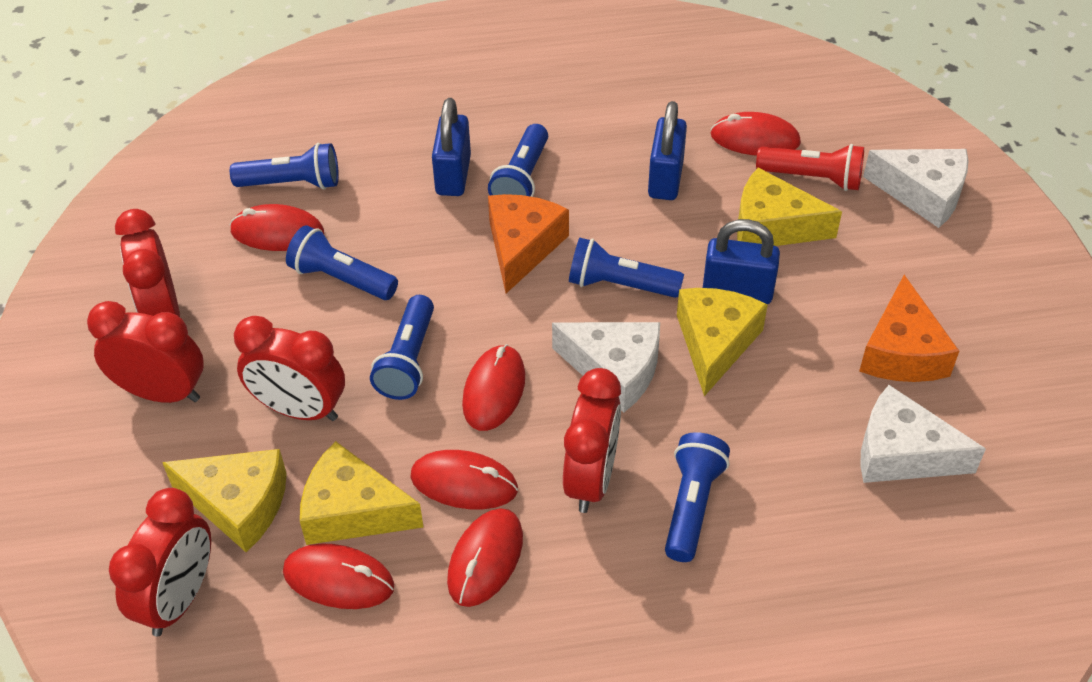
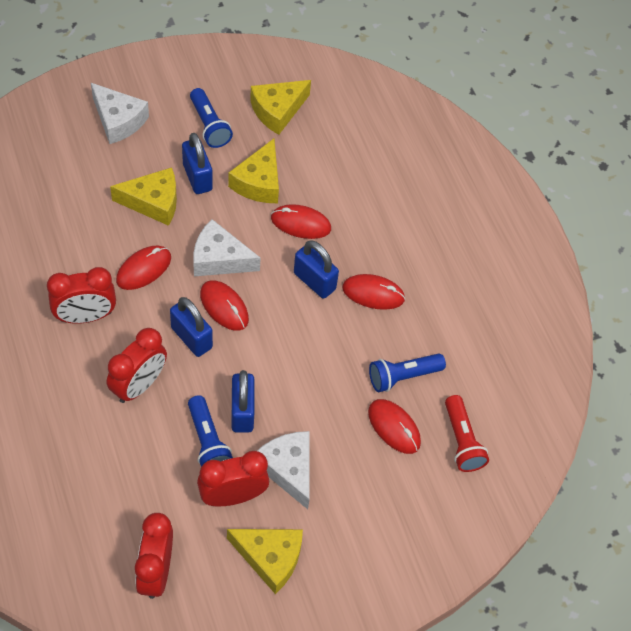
blue flashlight: 6 -> 3
blue padlock: 3 -> 4
orange cheese: 2 -> 0
red clock: 5 -> 4
red mouse: 6 -> 5

